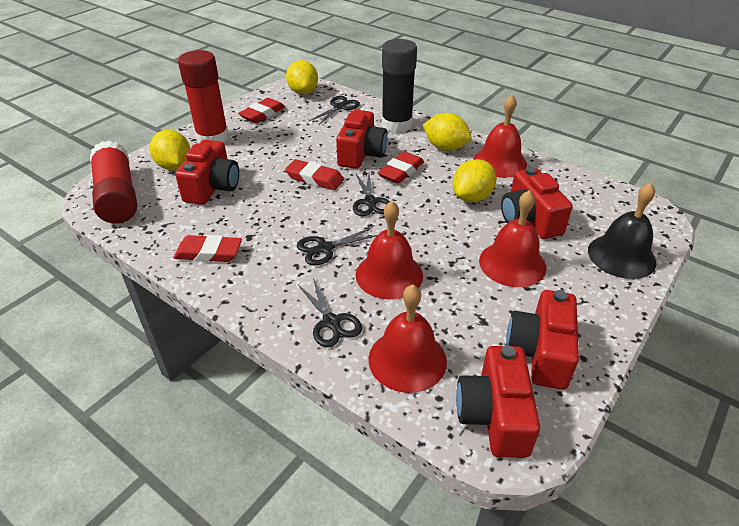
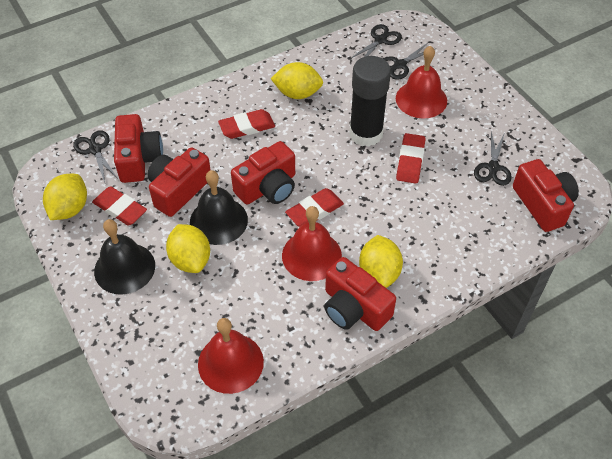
black bell: 1 -> 2
red bell: 4 -> 3
red glue stick: 2 -> 0

